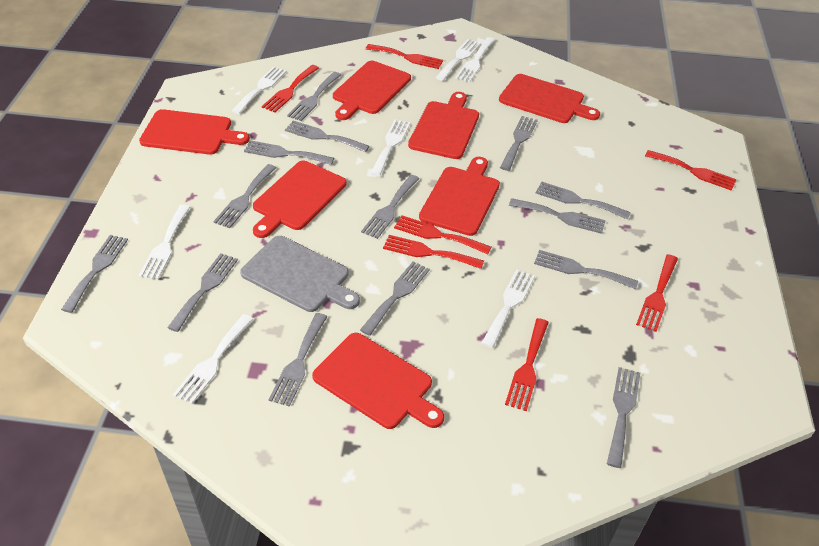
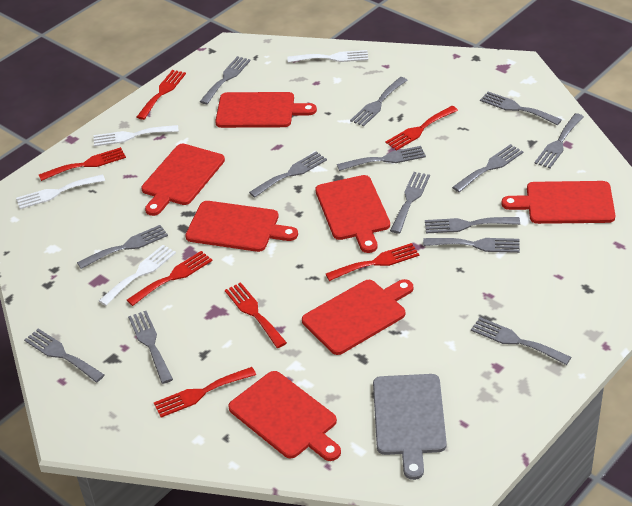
white fork: 7 -> 4

